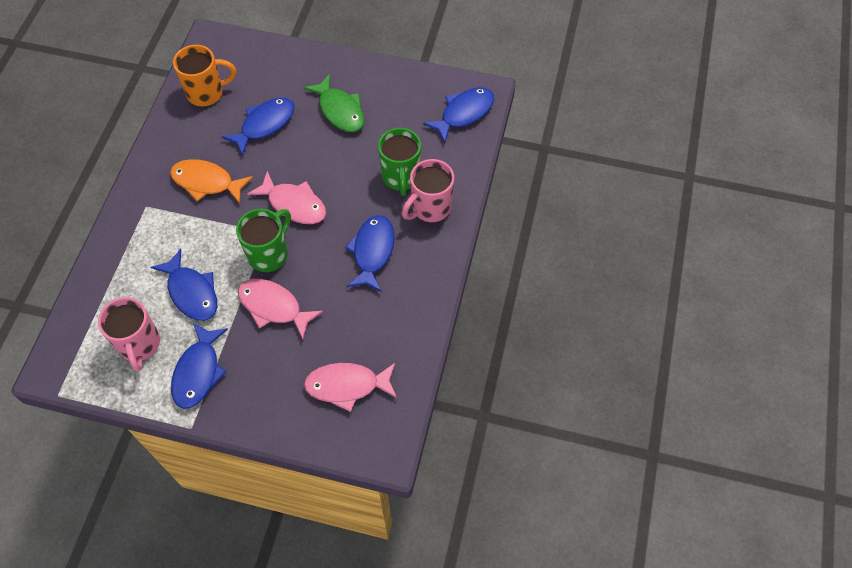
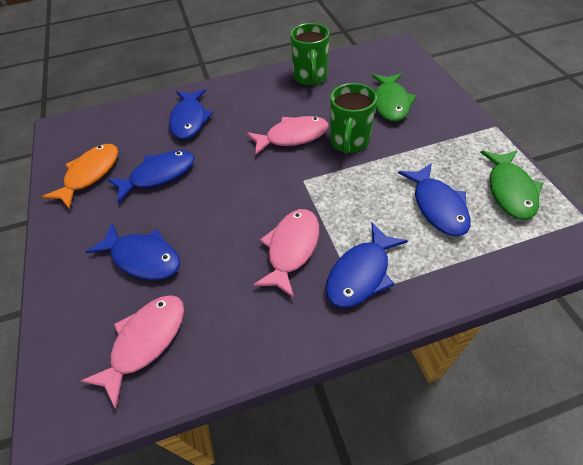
green fish: 1 -> 2
orange mug: 1 -> 0
pink mug: 2 -> 0

